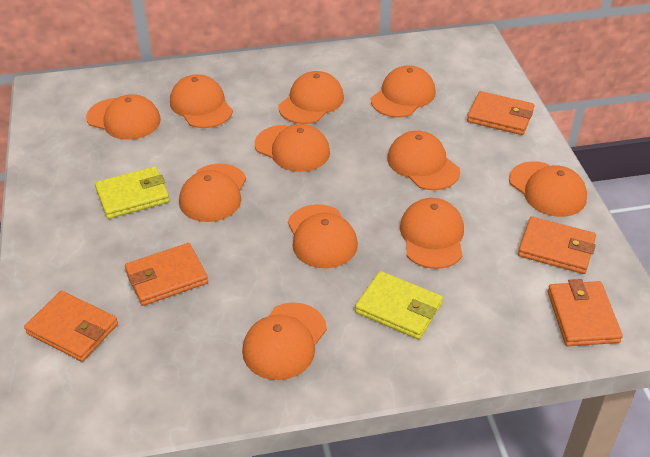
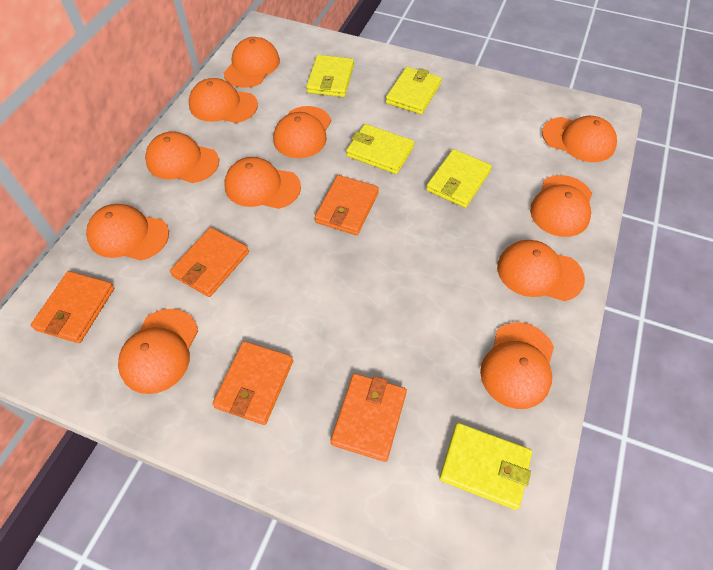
yellow wallet: 2 -> 5

